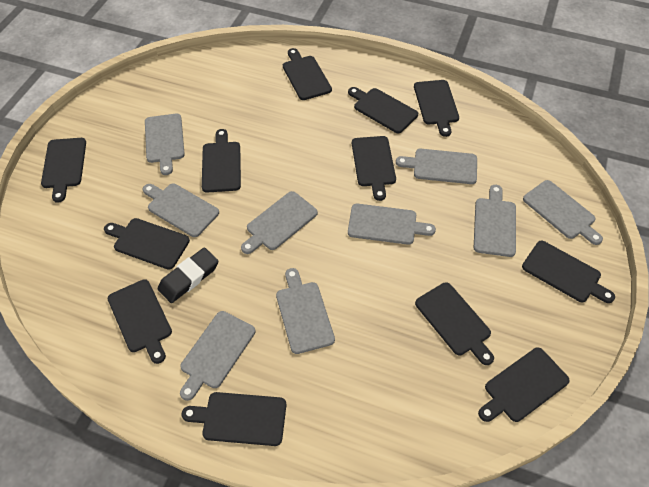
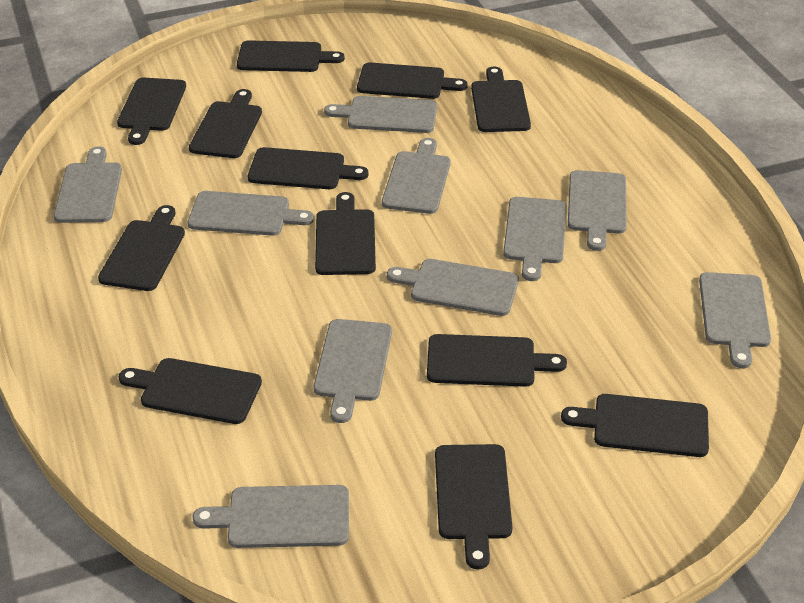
black eraser: 1 -> 0
grey cutting board: 9 -> 10

